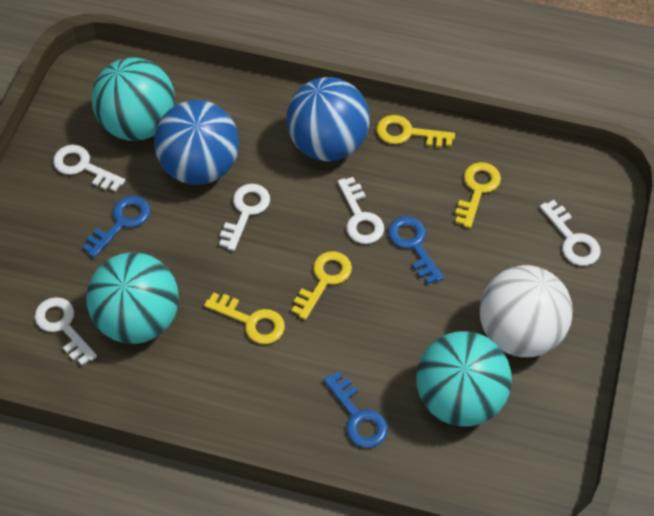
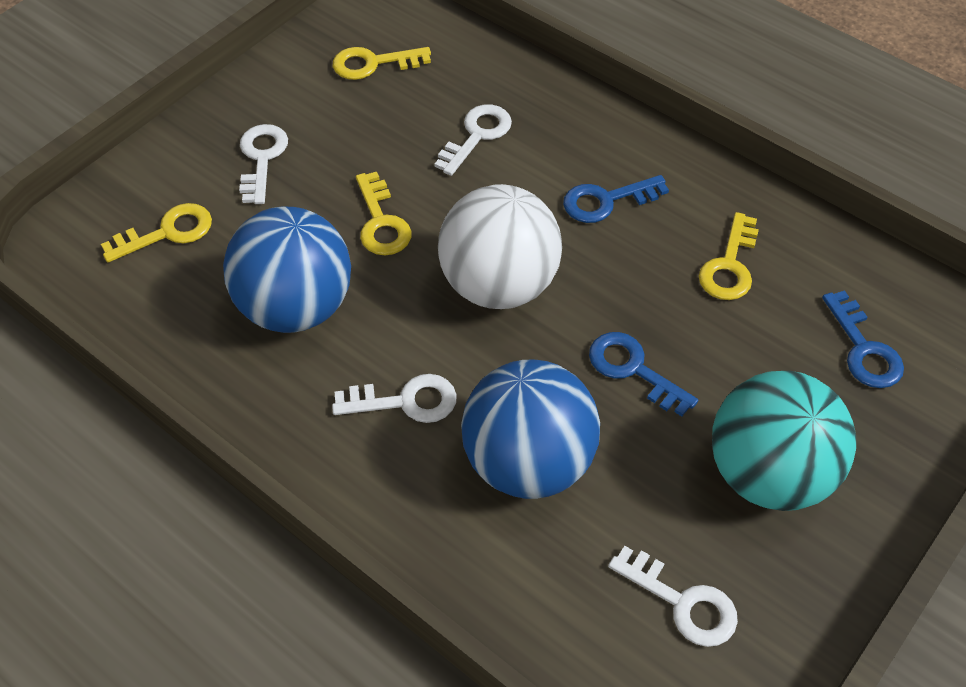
turquoise ball: 3 -> 1
white key: 5 -> 4

